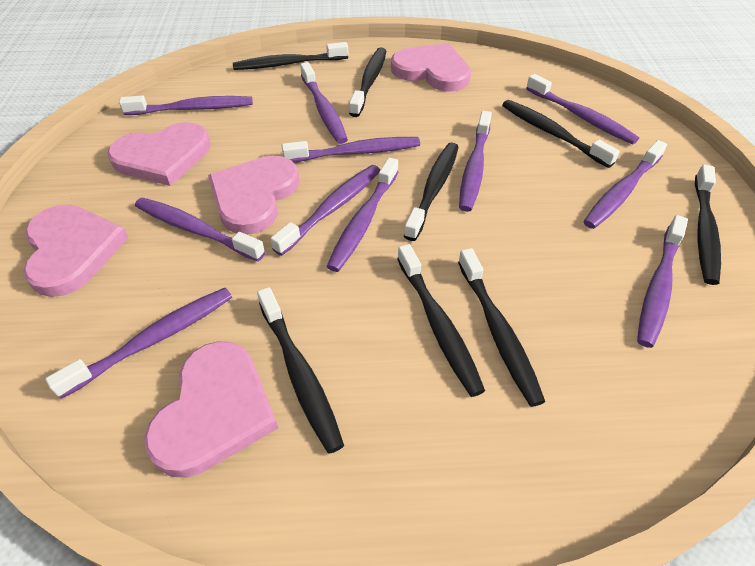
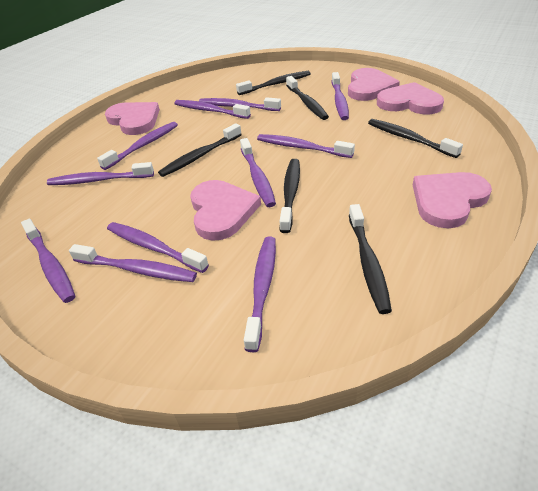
black toothbrush: 8 -> 6

